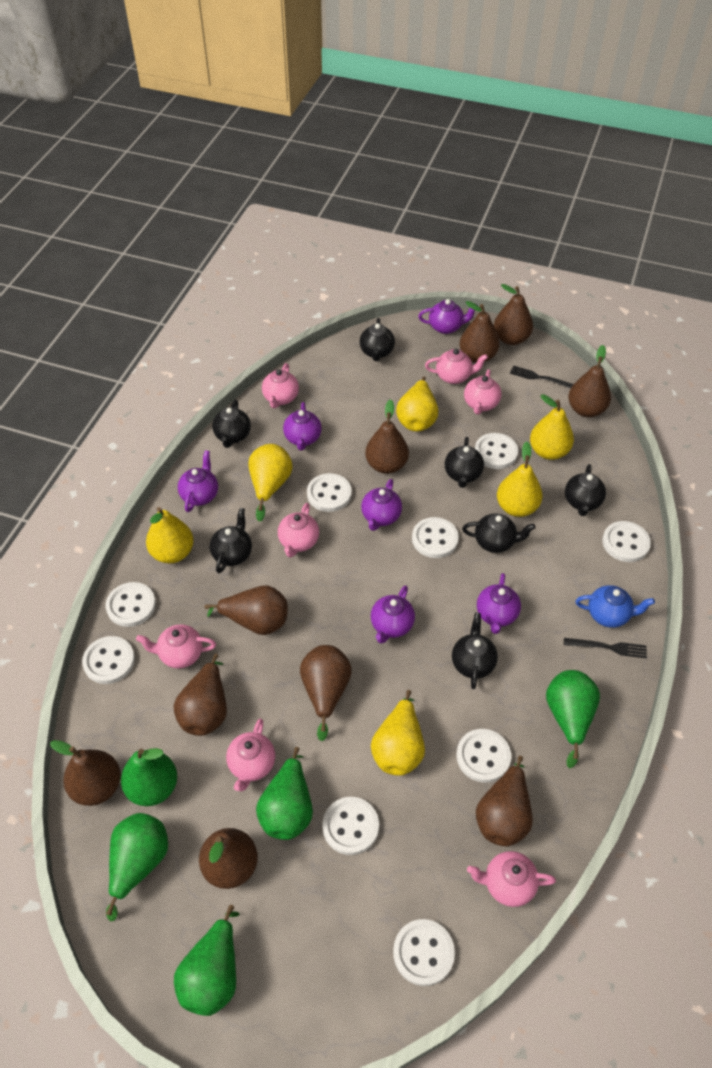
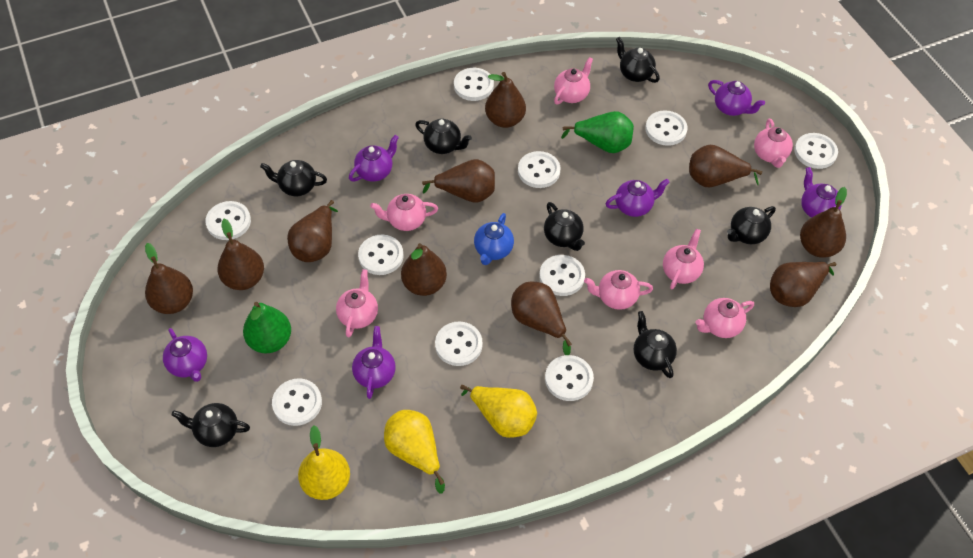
black fork: 2 -> 0
green pear: 5 -> 2
white button: 9 -> 10
yellow pear: 6 -> 3

